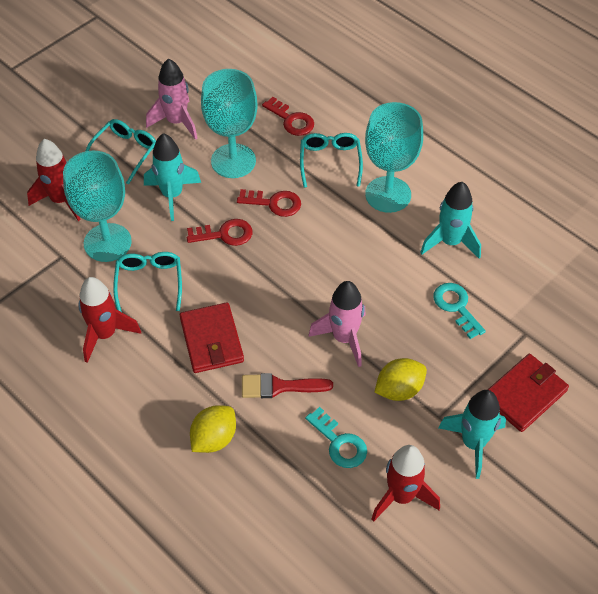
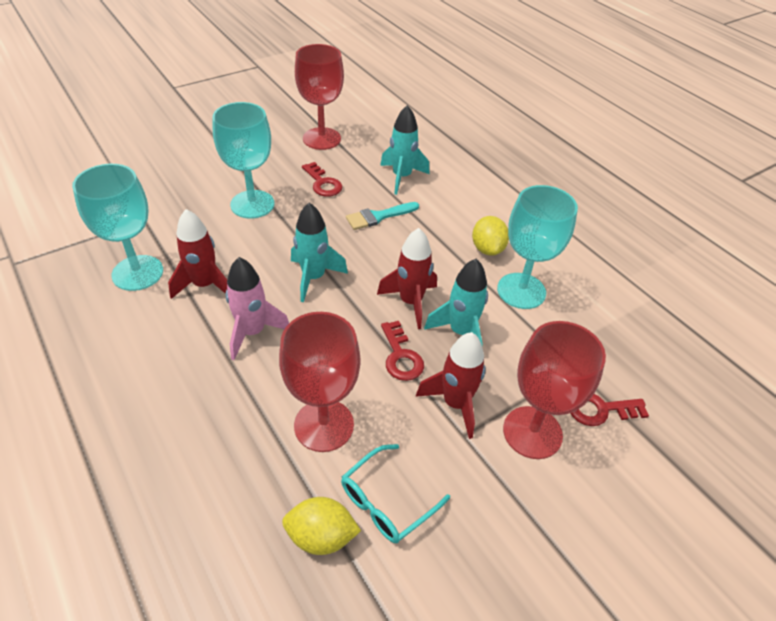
pink rocket: 2 -> 1
red brush: 1 -> 0
red goblet: 0 -> 3
red wallet: 2 -> 0
turquoise brush: 0 -> 1
turquoise glasses: 3 -> 1
turquoise key: 2 -> 0

